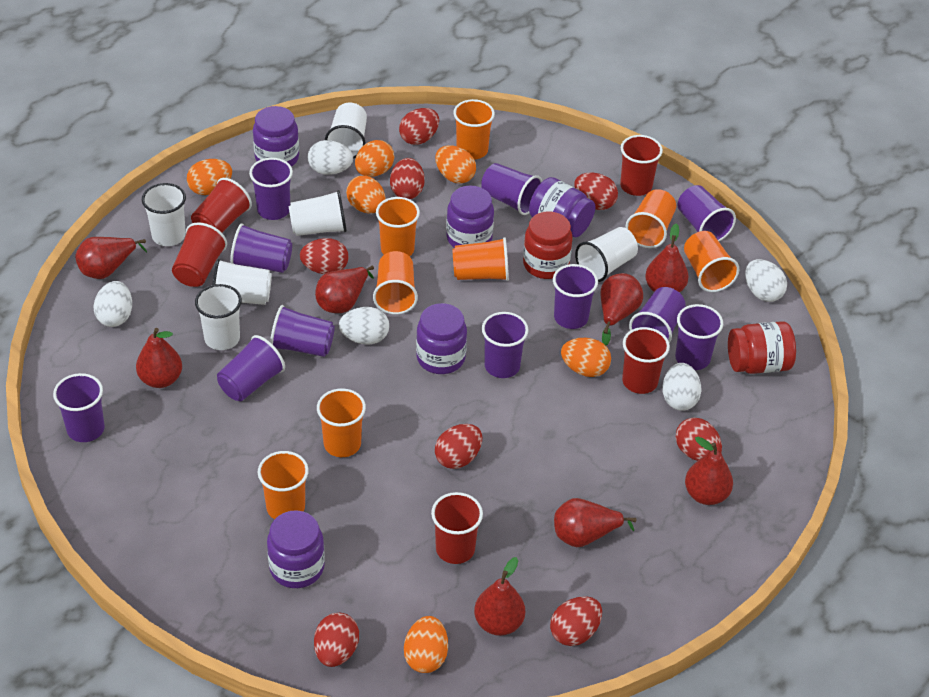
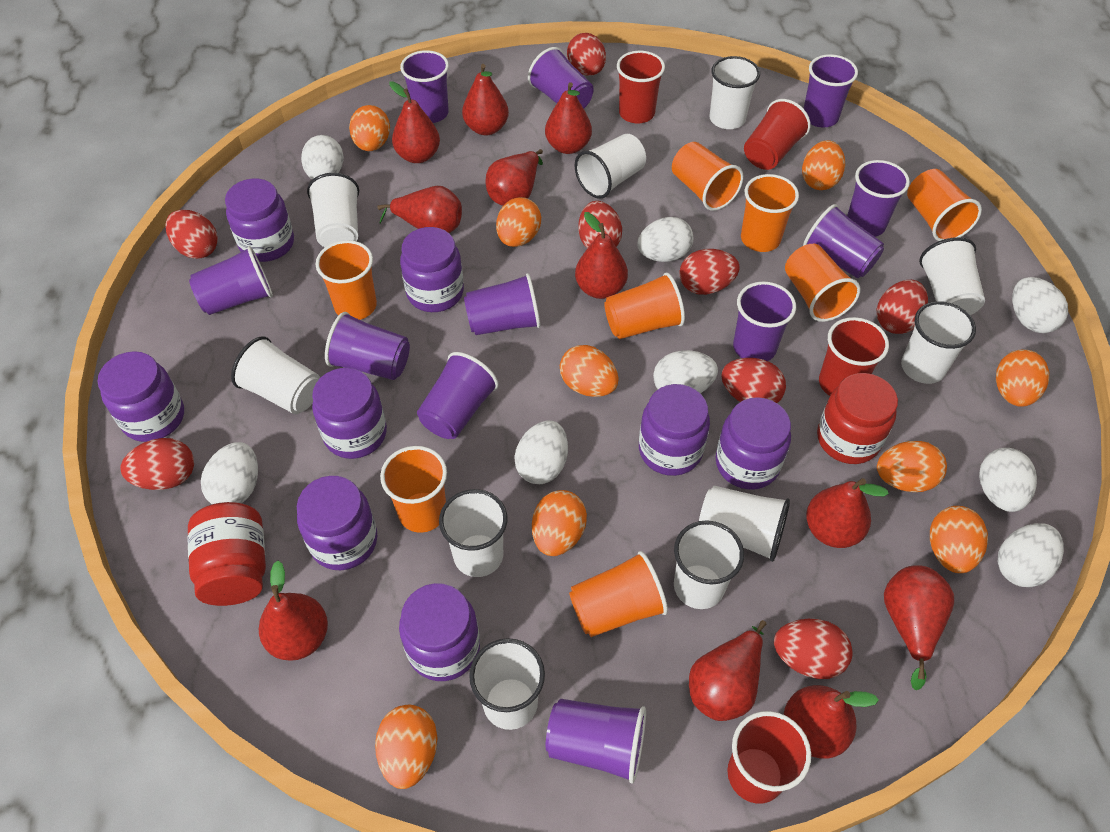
orange egg: 6 -> 9
purple jar: 5 -> 8
red cup: 5 -> 4
red pear: 8 -> 11
white cup: 6 -> 10
white egg: 5 -> 8

